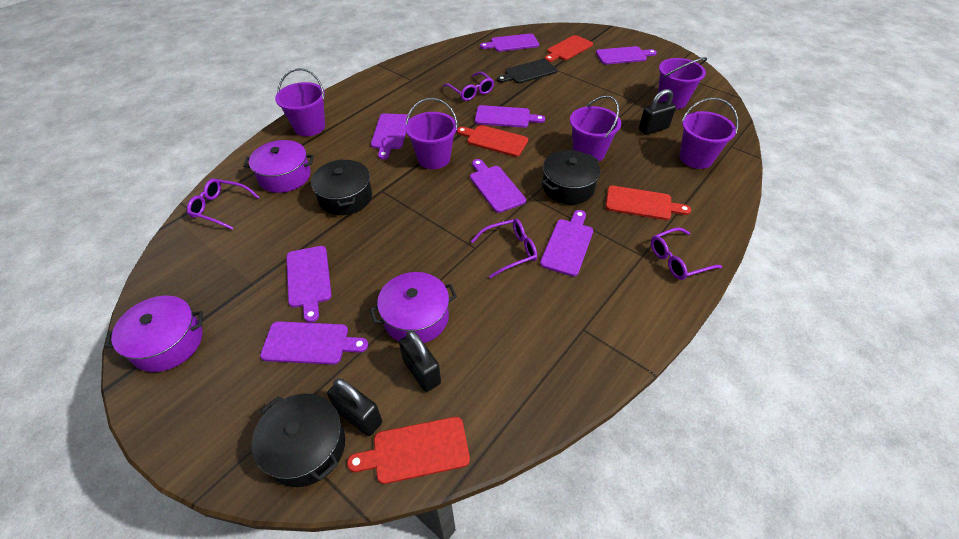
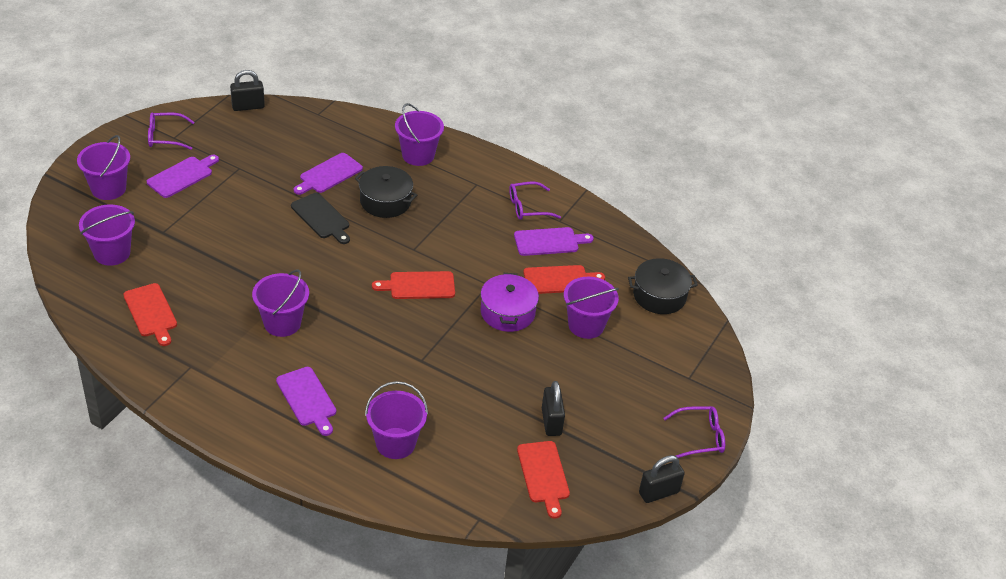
black pot: 3 -> 2
purple bucket: 5 -> 6
purple cutting board: 8 -> 4
purple glasses: 4 -> 3
purple pot: 3 -> 1

